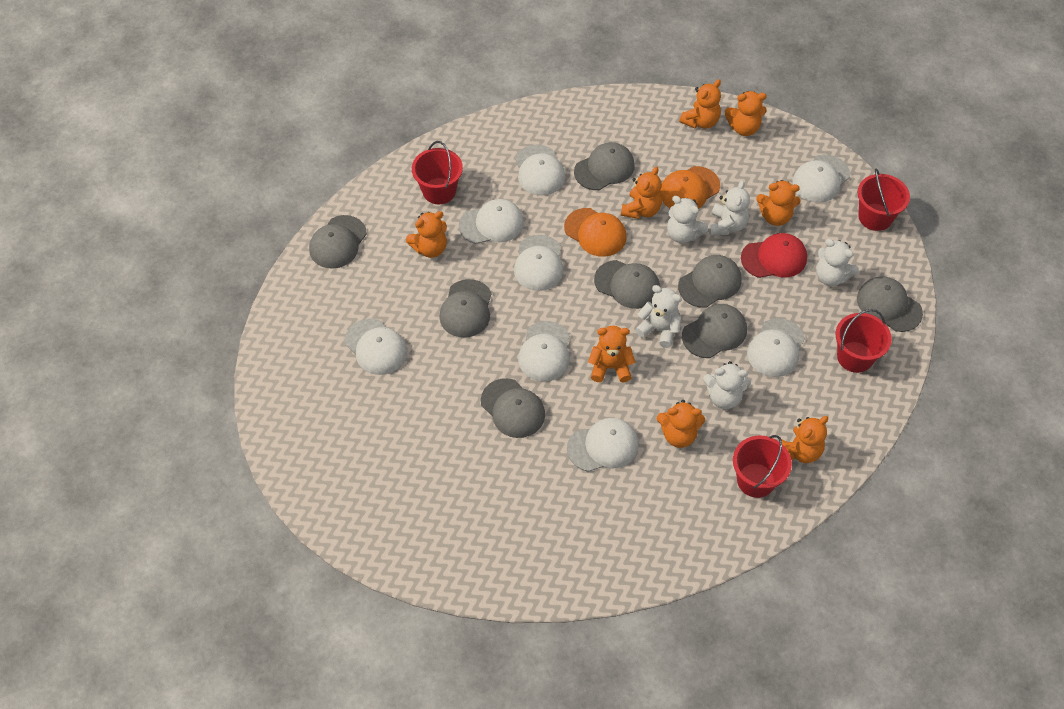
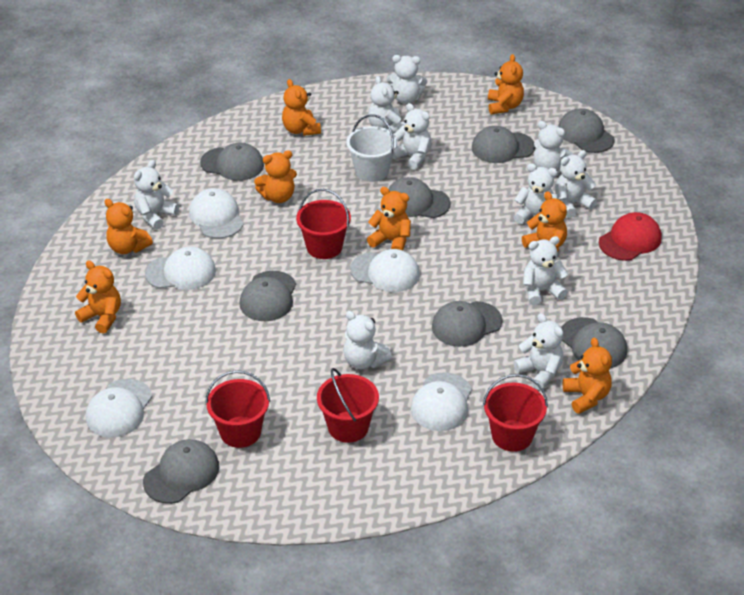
orange cap: 2 -> 0
white bucket: 0 -> 1
white cap: 8 -> 5
white teddy bear: 5 -> 10

